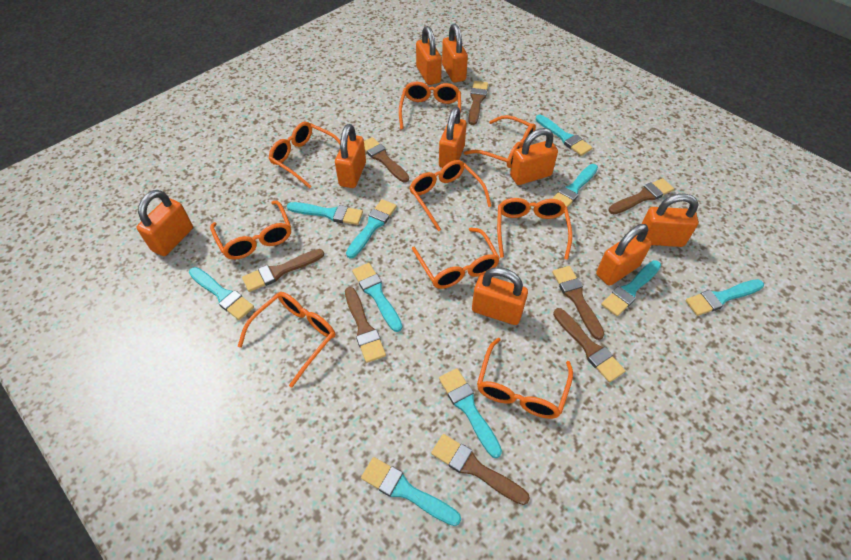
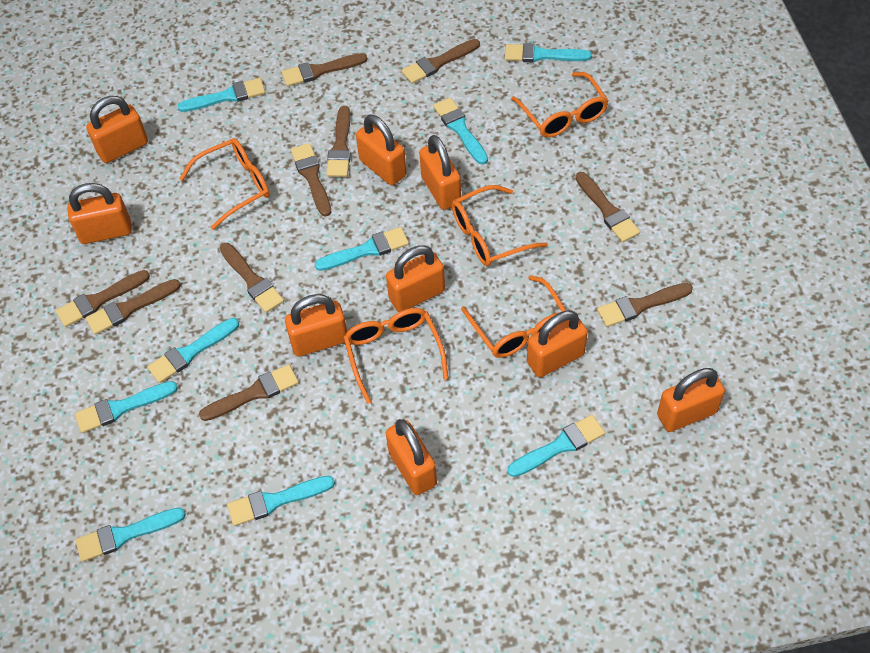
brown brush: 8 -> 10
orange glasses: 9 -> 5
turquoise brush: 10 -> 9

